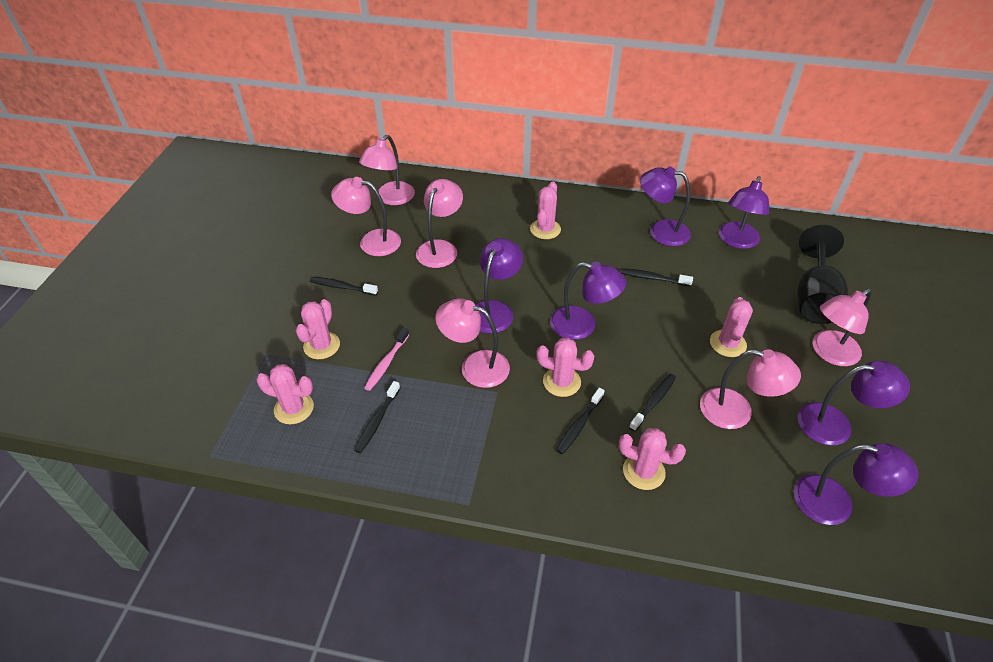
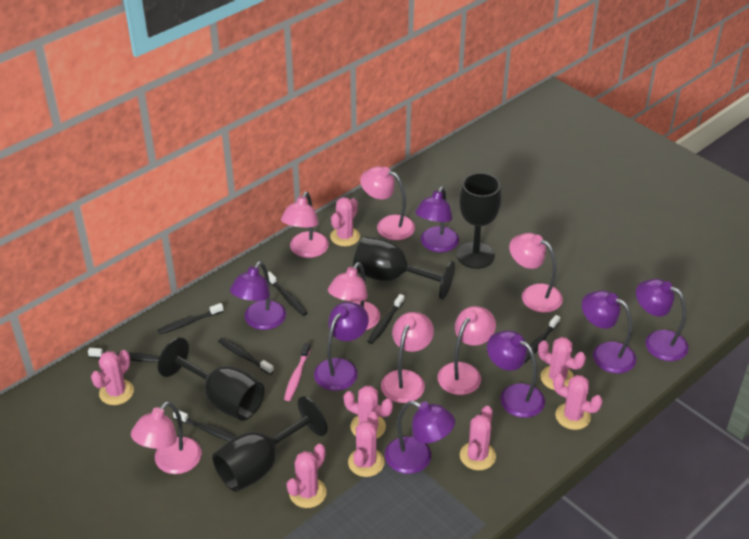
black goblet: 1 -> 4
black toothbrush: 5 -> 7
pink cactus: 6 -> 8
pink lamp: 6 -> 7
purple lamp: 6 -> 7

